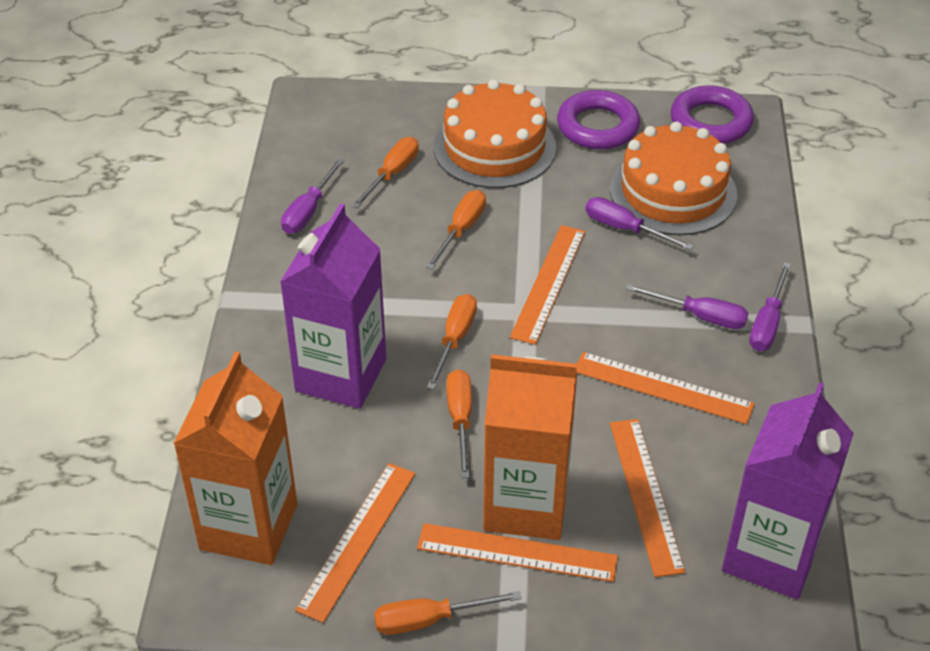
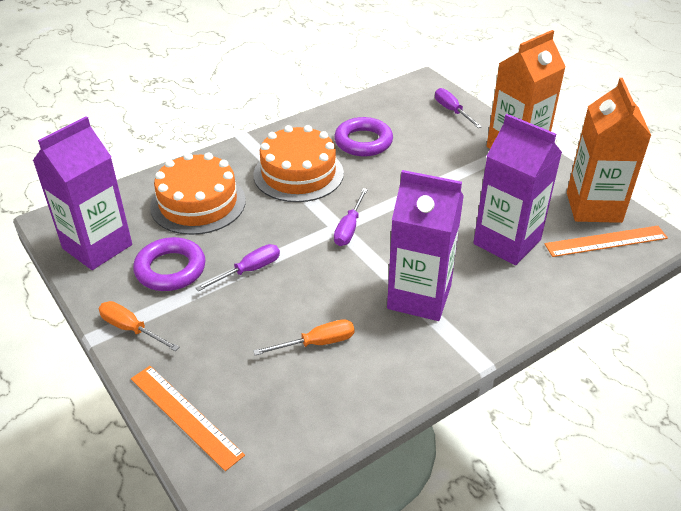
orange ruler: 5 -> 2
orange screwdriver: 5 -> 2
purple carton: 2 -> 3
purple screwdriver: 4 -> 3

